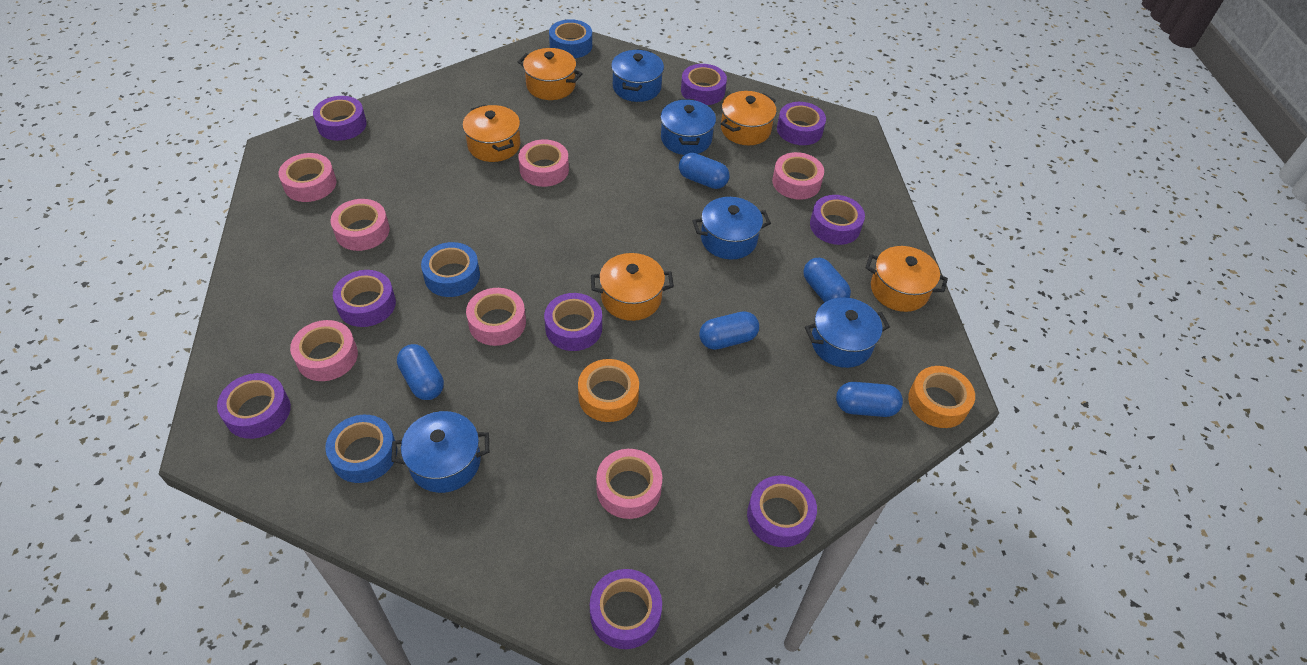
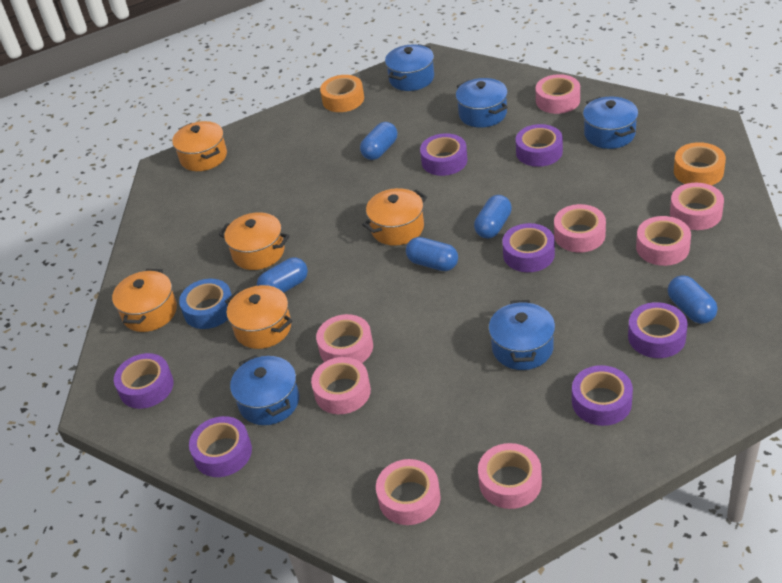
blue tape: 3 -> 1
pink tape: 7 -> 8
purple tape: 9 -> 7

